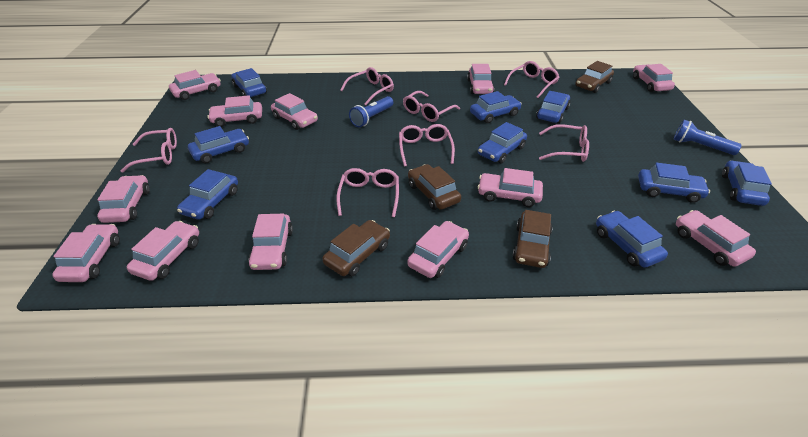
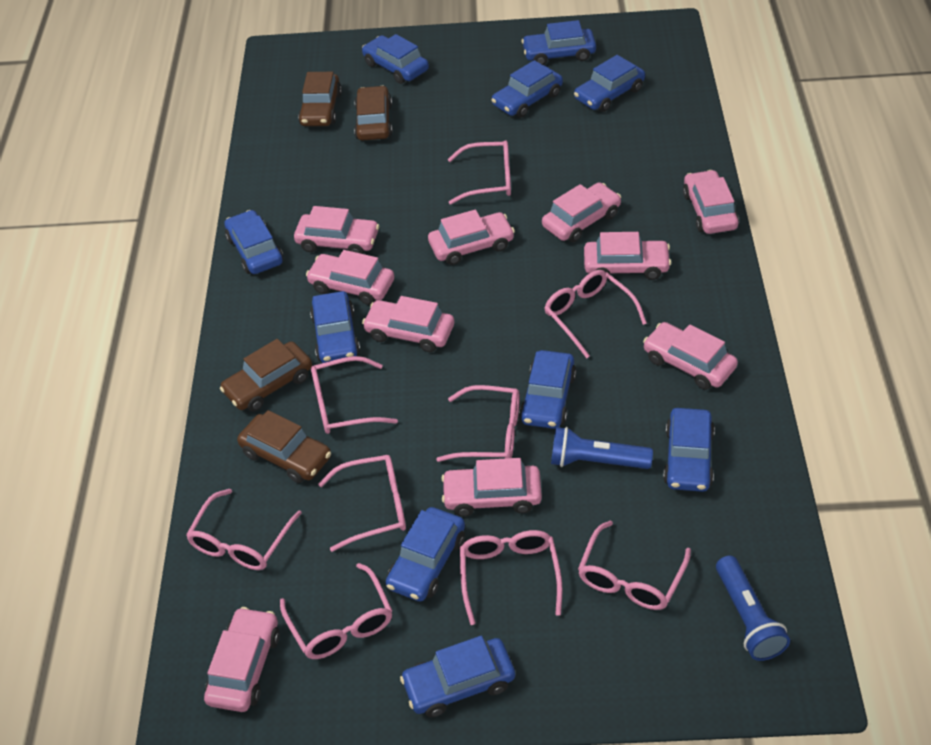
blue car: 9 -> 10
pink car: 12 -> 10
pink glasses: 7 -> 9

